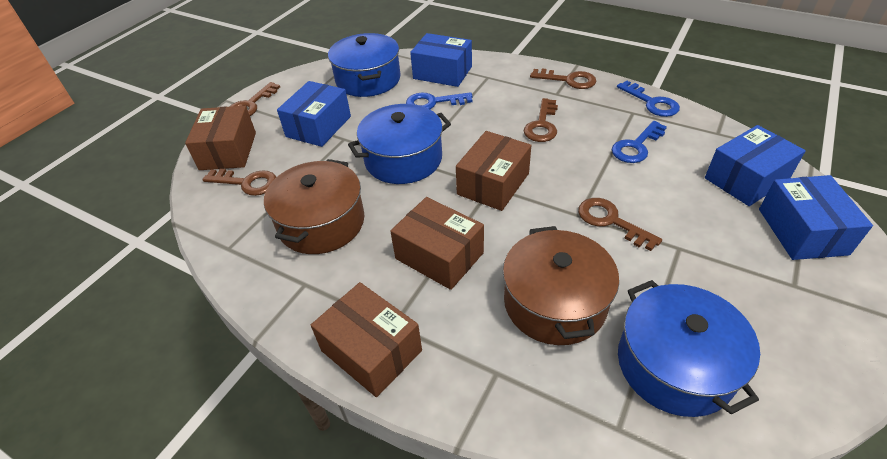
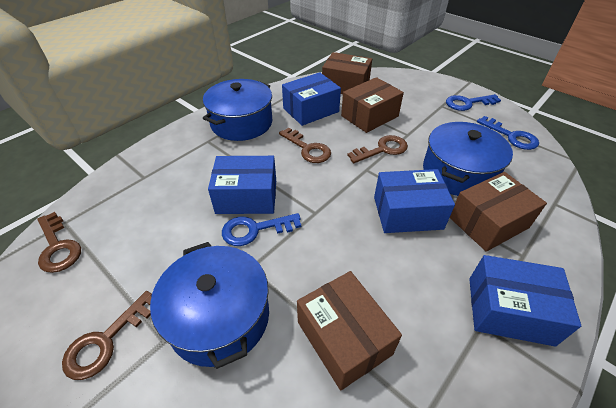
brown key: 5 -> 4
brown pot: 2 -> 0

